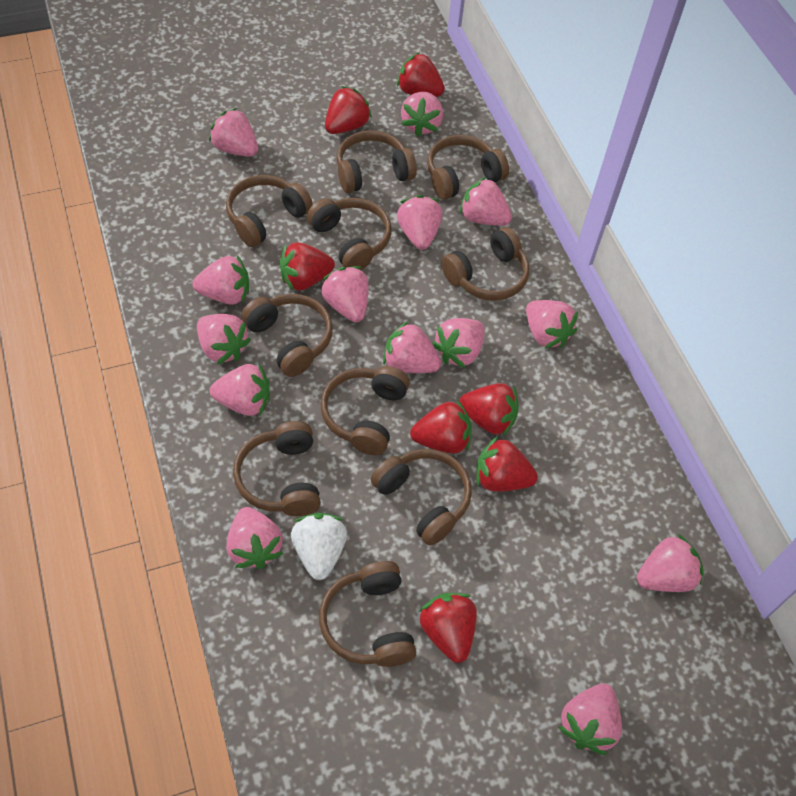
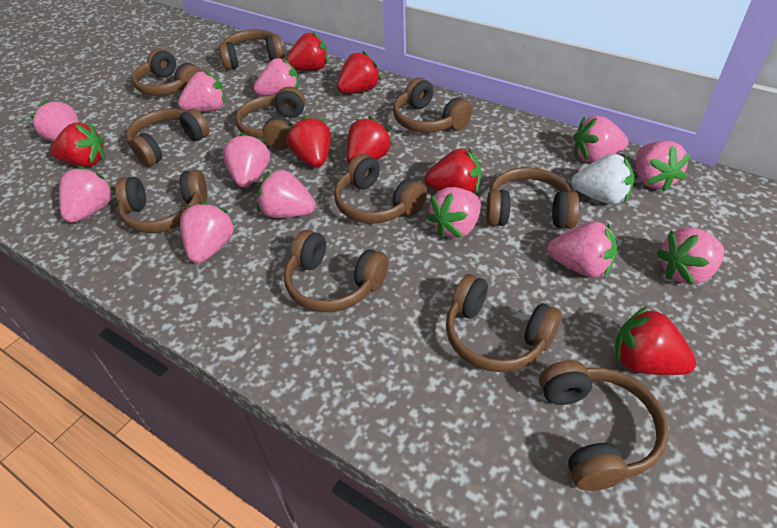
brown headphones: 10 -> 11
pink strawberry: 14 -> 12

